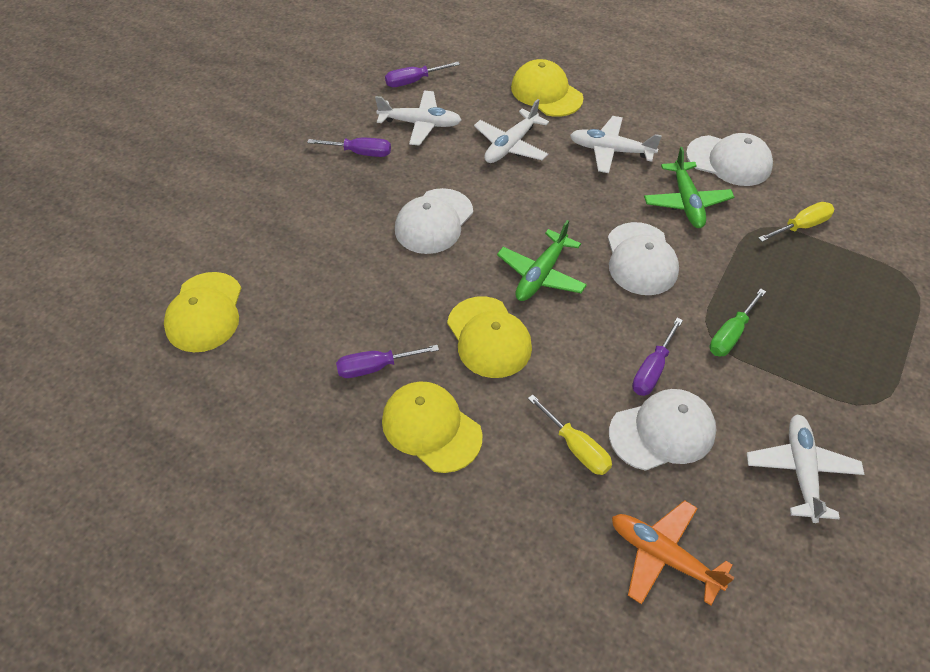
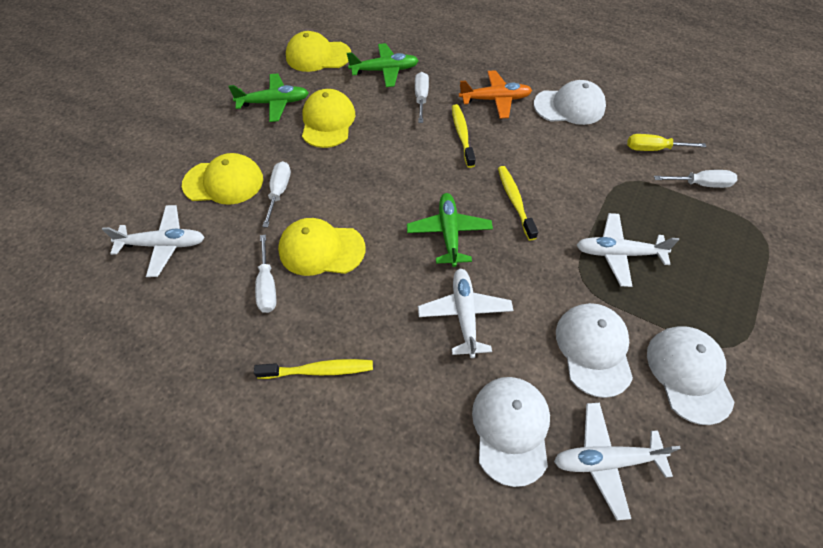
green plane: 2 -> 3
green screwdriver: 1 -> 0
purple screwdriver: 4 -> 0
white screwdriver: 0 -> 4
yellow screwdriver: 2 -> 1
yellow toothbrush: 0 -> 3

